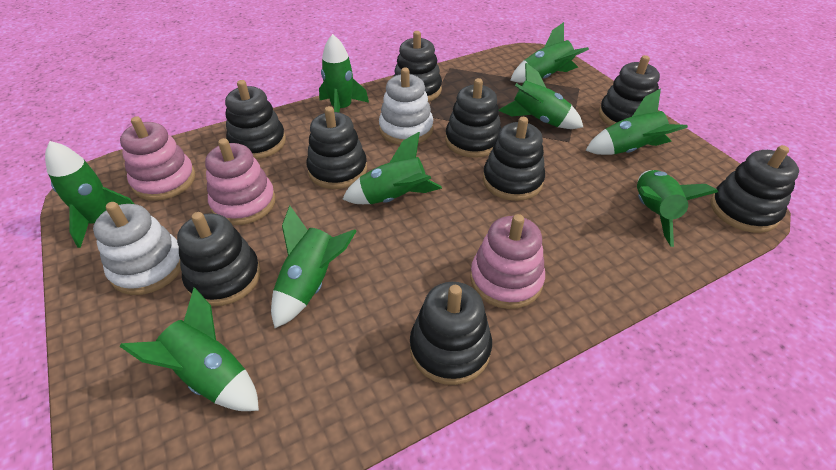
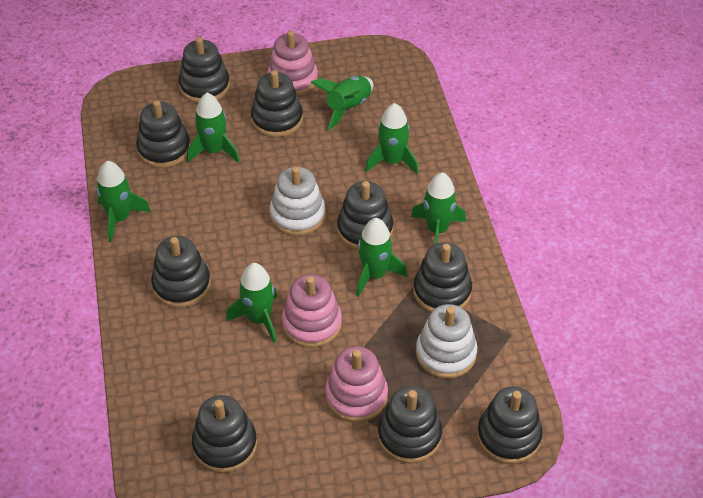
green rocket: 9 -> 7

